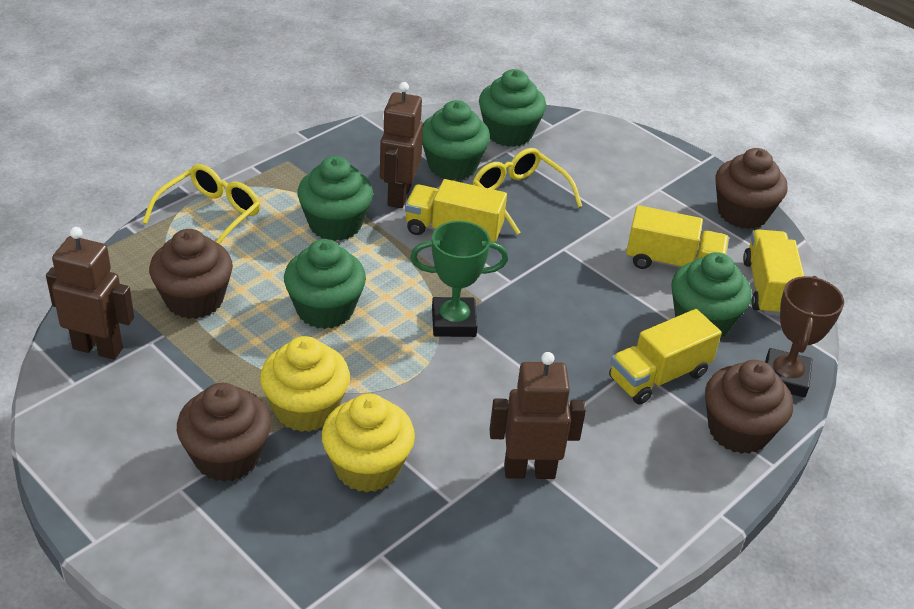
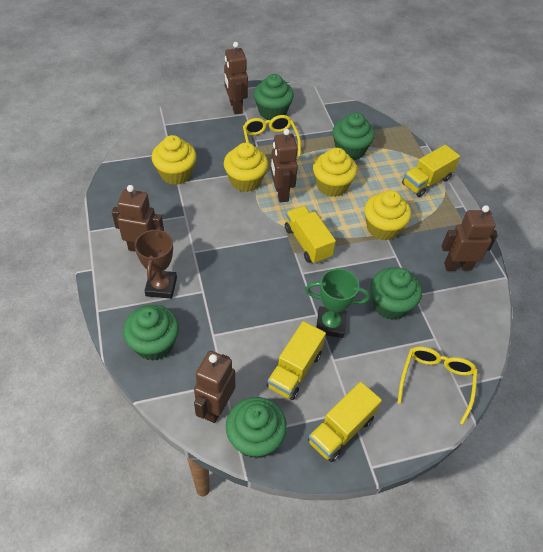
brown cupcake: 4 -> 0
brown robot: 3 -> 5
yellow cupcake: 2 -> 4

